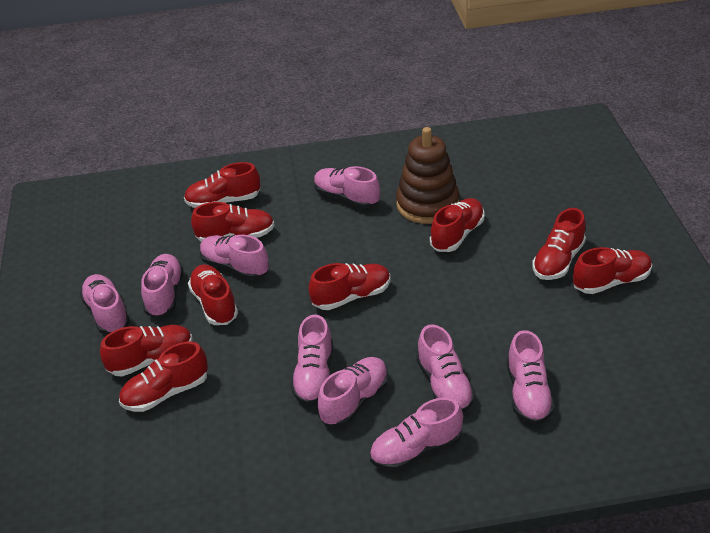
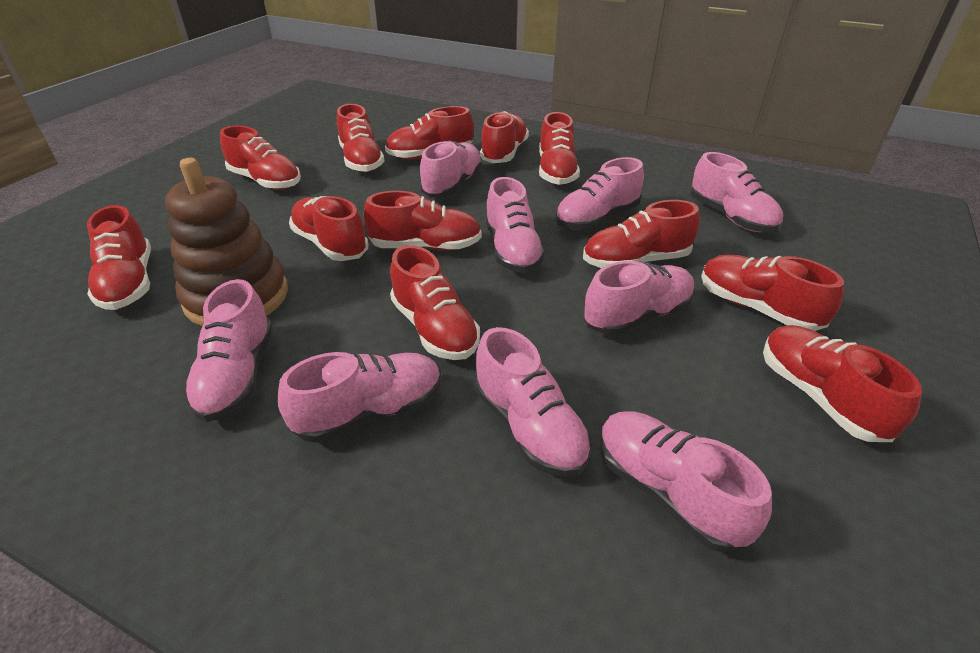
red shoe: 9 -> 12

